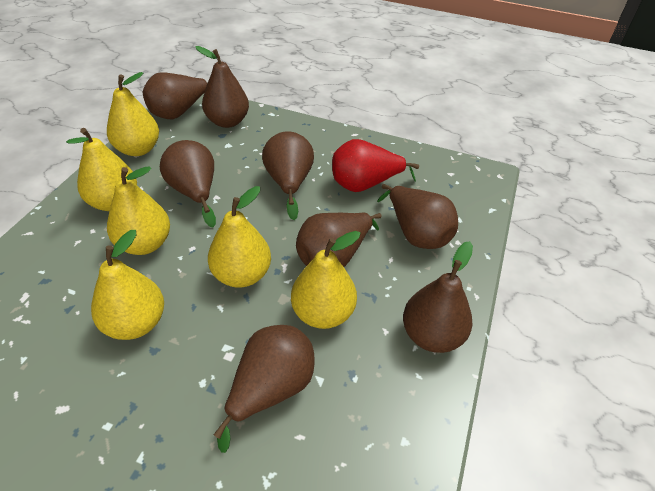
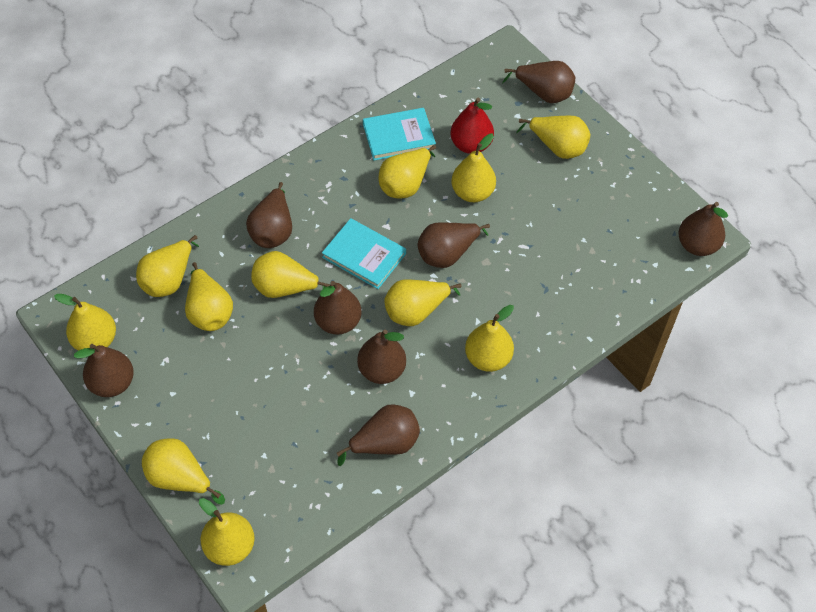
turquoise book: 0 -> 2
yellow pear: 6 -> 11

